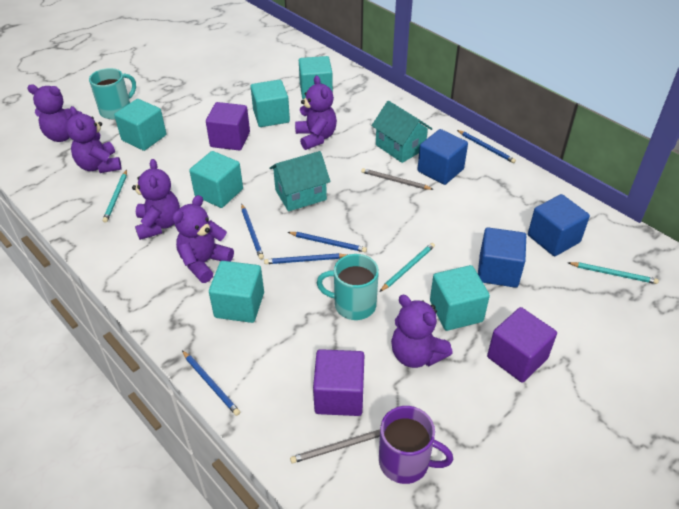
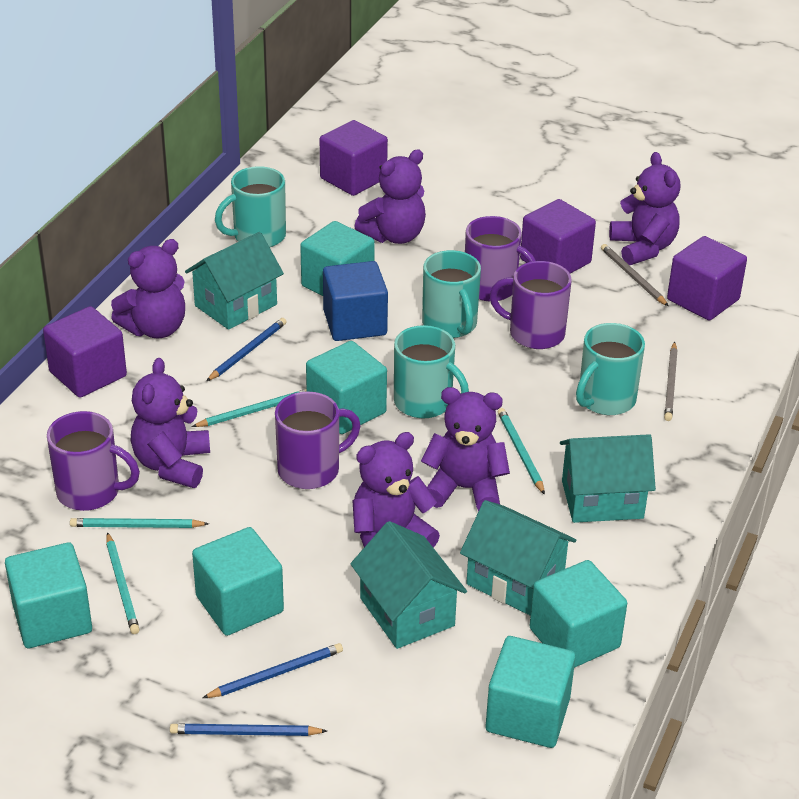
blue cube: 3 -> 1
blue pencil: 5 -> 3
purple cube: 3 -> 4
purple mug: 1 -> 4
turquoise house: 2 -> 4
turquoise mug: 2 -> 4
turquoise pencil: 3 -> 4

